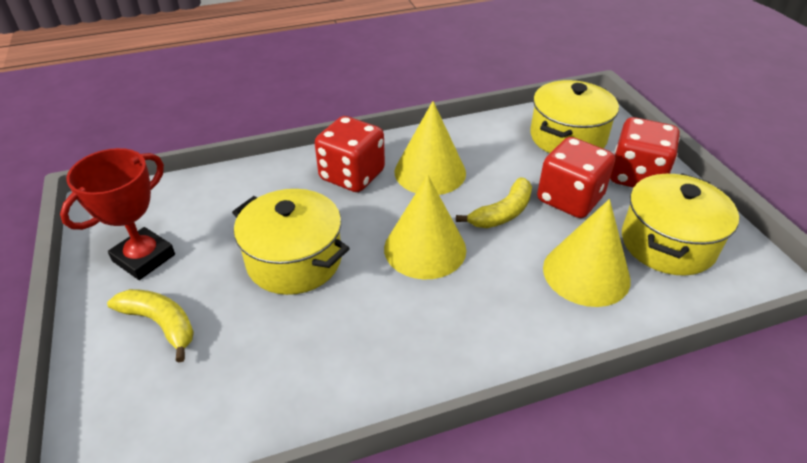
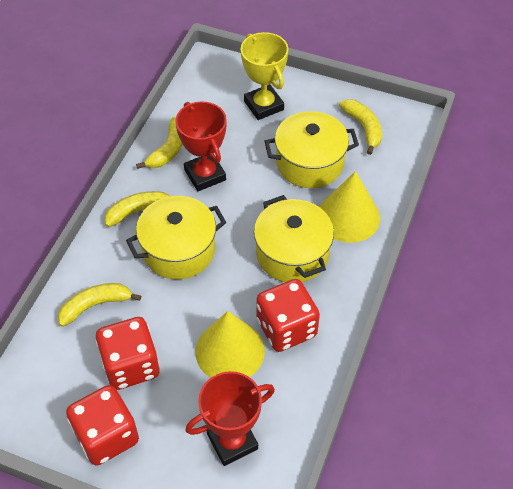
red trophy: 1 -> 2
yellow banana: 2 -> 4
yellow cone: 3 -> 2
yellow trophy: 0 -> 1

